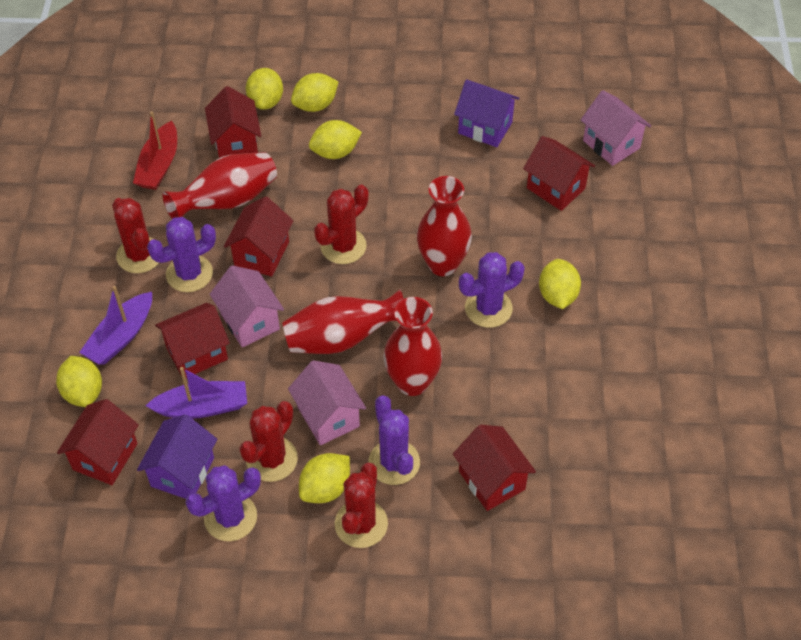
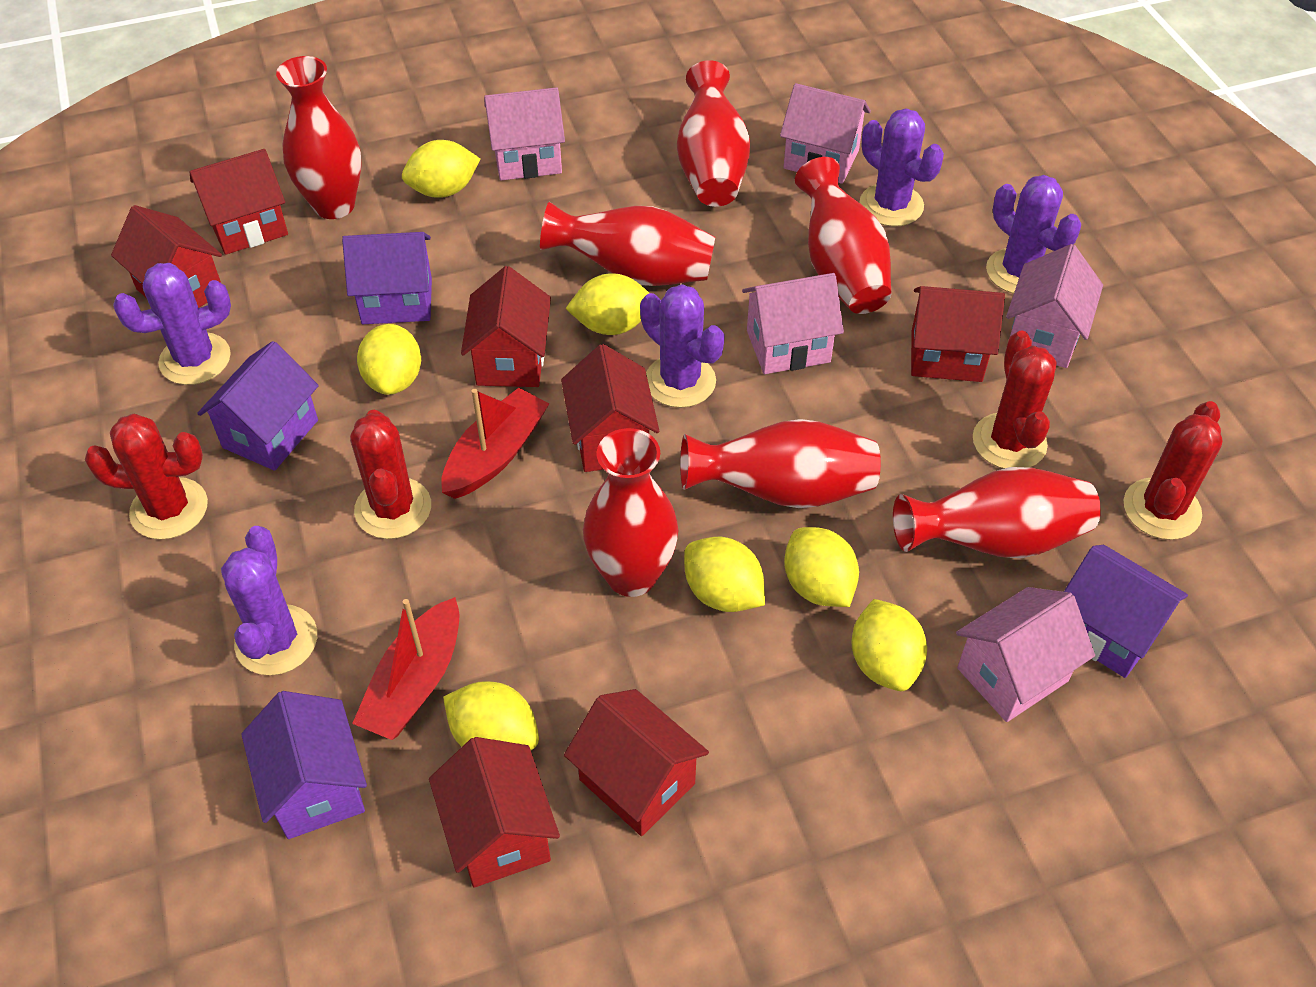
pink house: 3 -> 5
purple boat: 2 -> 0
purple cactus: 4 -> 5
purple house: 2 -> 4
red boat: 1 -> 2
red house: 6 -> 7
red vase: 4 -> 7
yellow lemon: 6 -> 7

